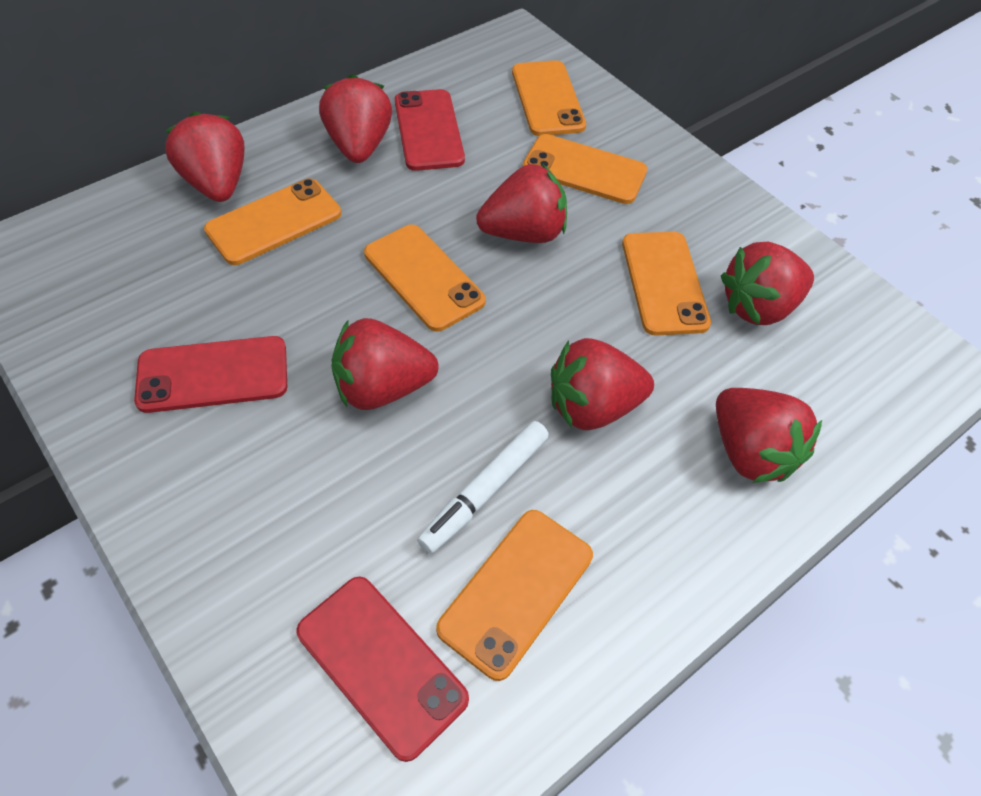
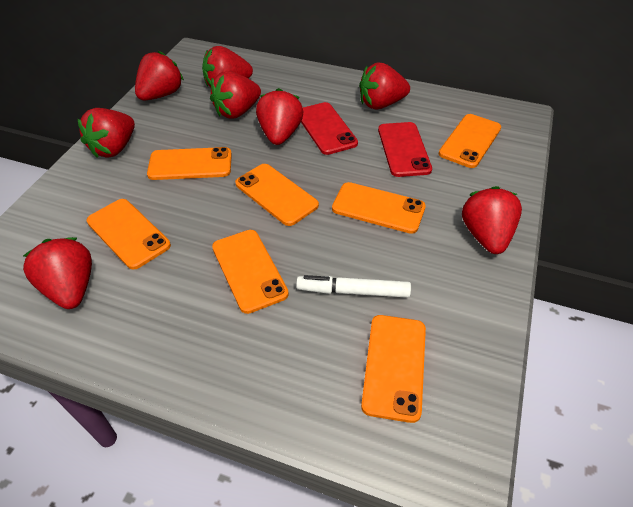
orange phone: 6 -> 7
red phone: 3 -> 2
red strawberry: 7 -> 8

